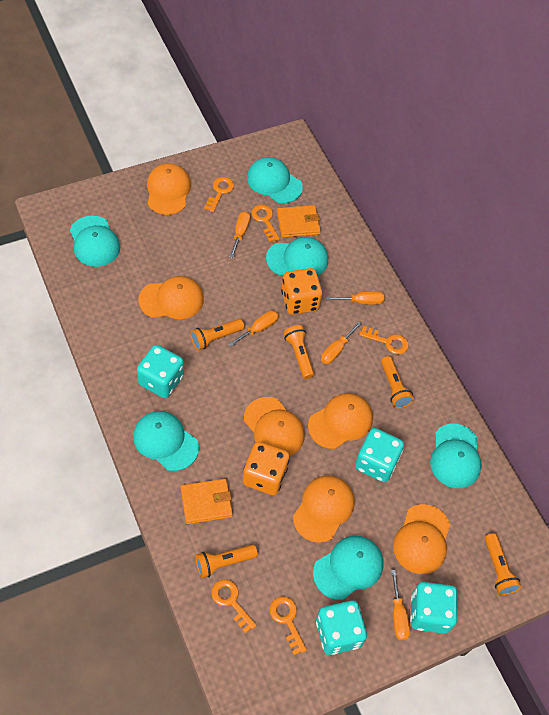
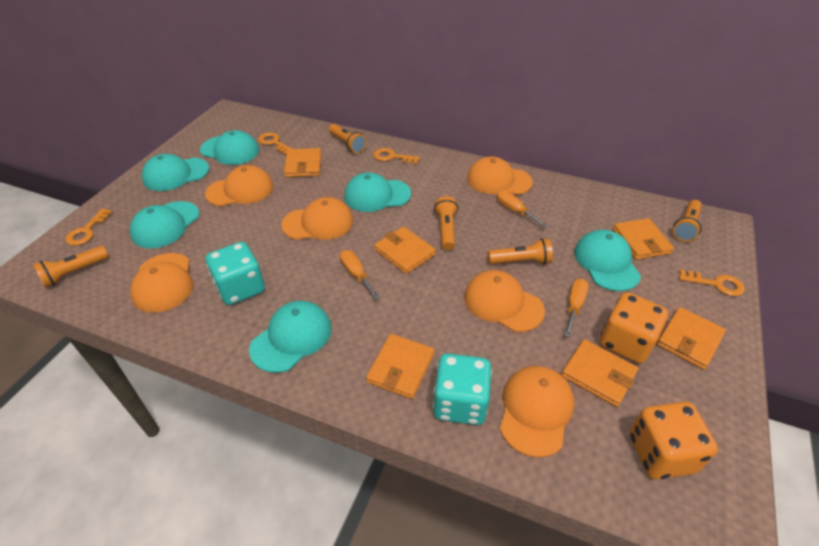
orange key: 5 -> 4
orange screwdriver: 5 -> 3
orange wallet: 2 -> 6
turquoise dice: 4 -> 2

